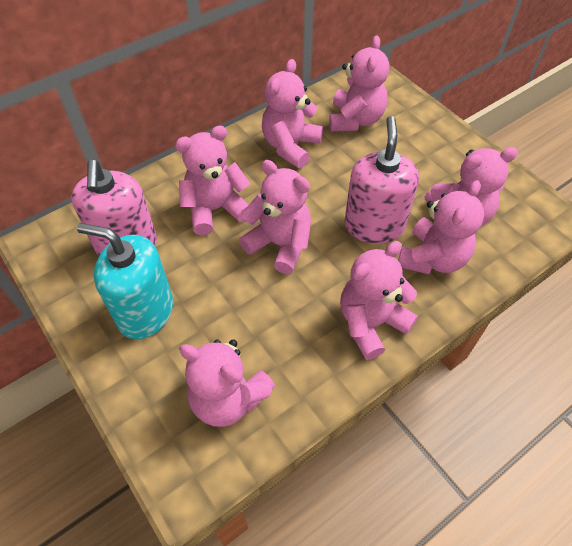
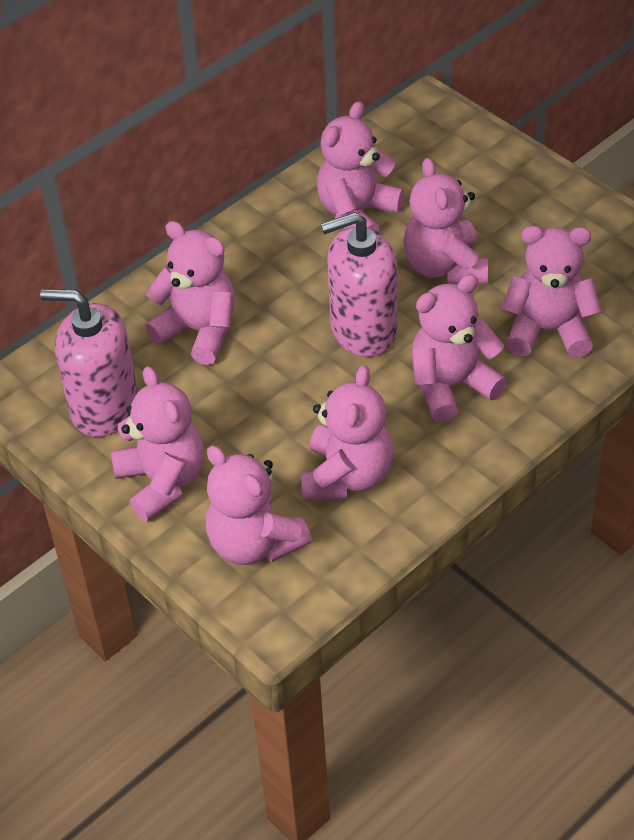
turquoise soap dispenser: 1 -> 0

